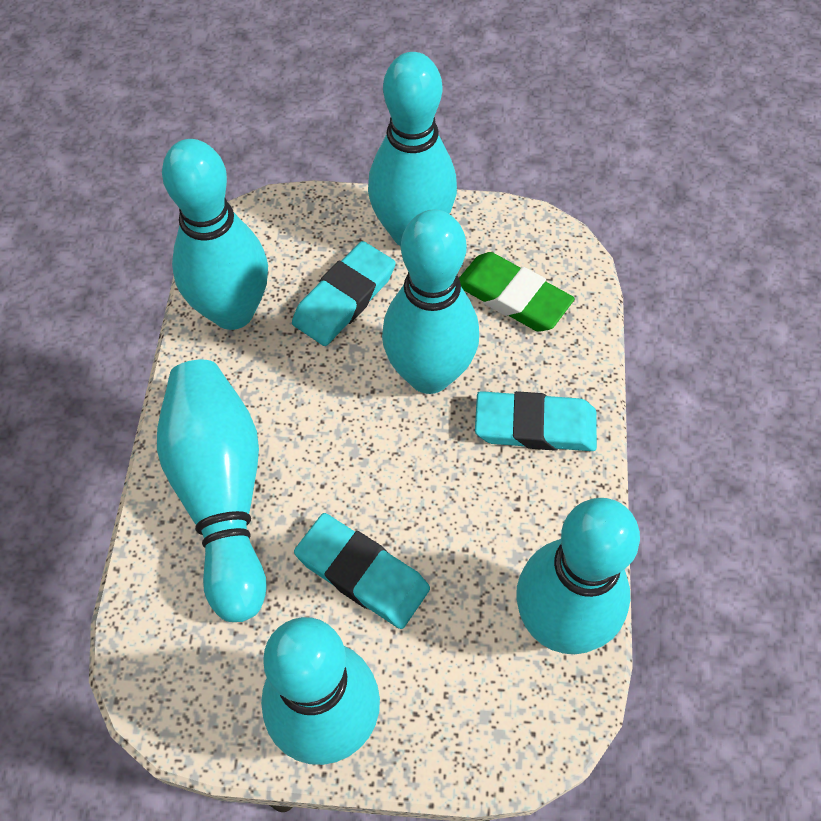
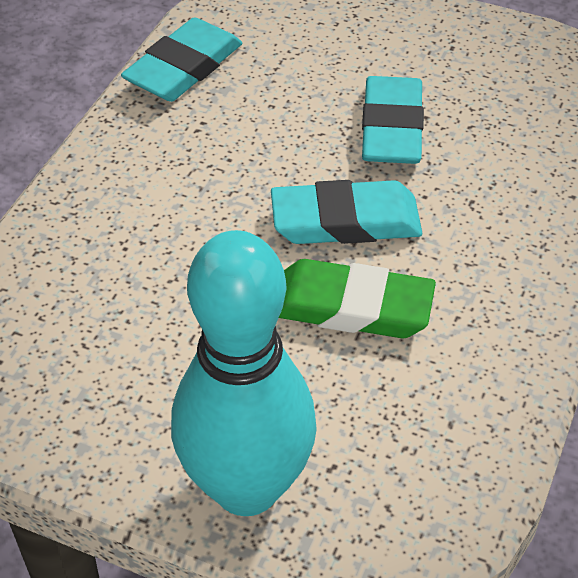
turquoise bowling pin: 6 -> 1

